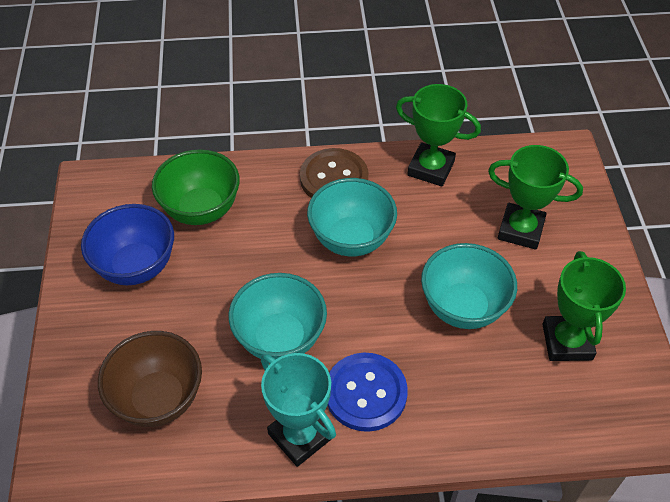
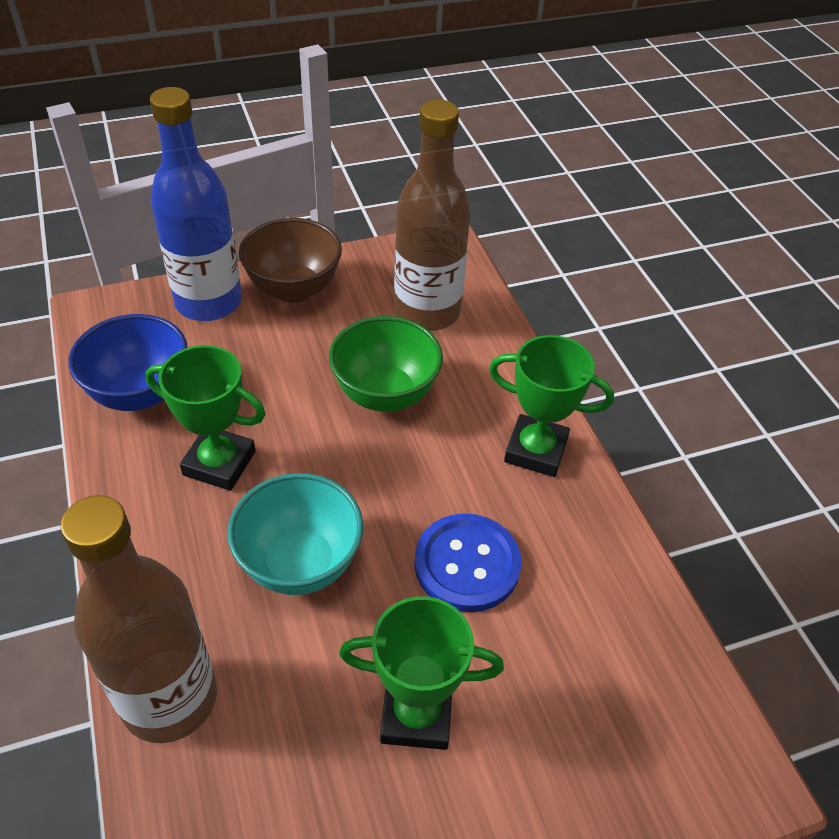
blue bottle: 0 -> 1
brown bottle: 0 -> 2
brown button: 1 -> 0
turquoise bowl: 3 -> 1
turquoise trophy: 1 -> 0

